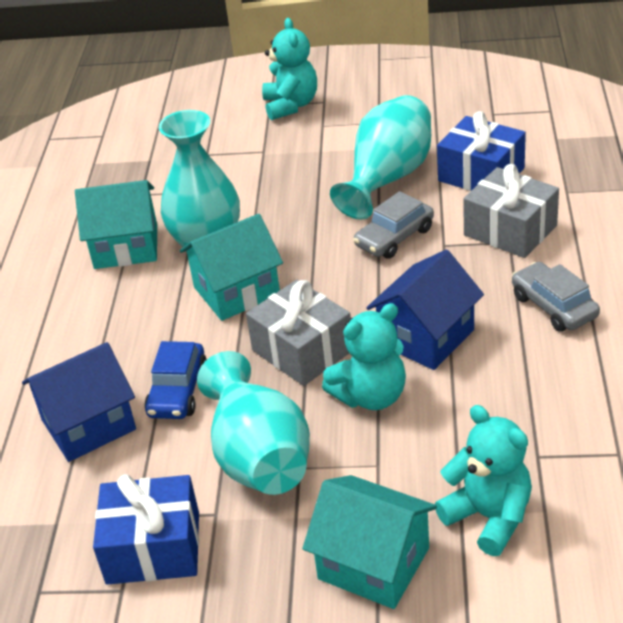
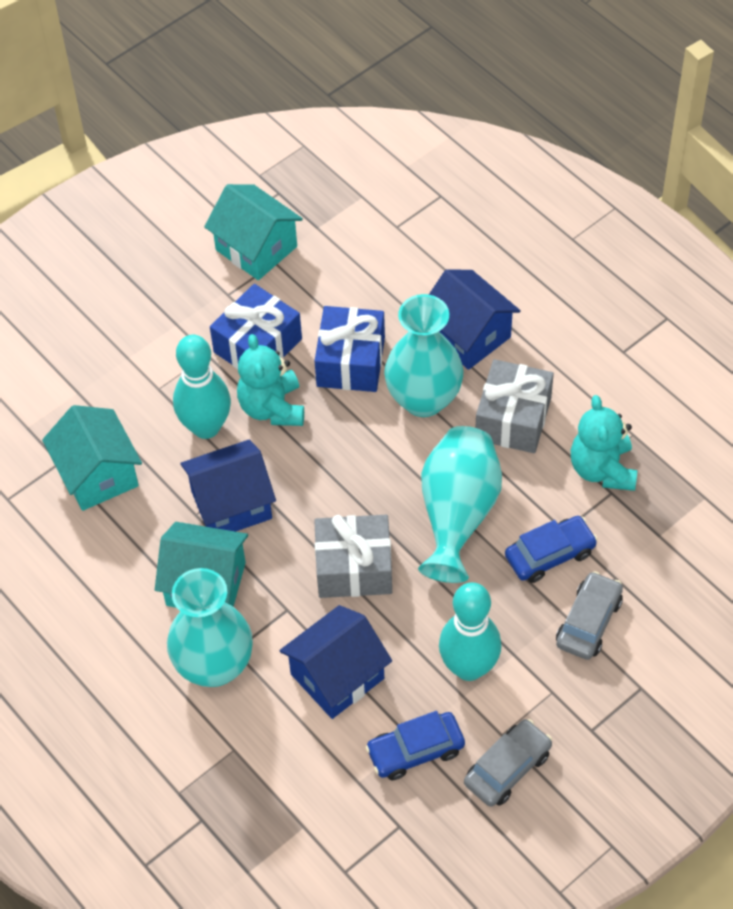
blue car: 1 -> 2
blue house: 2 -> 3
turquoise bowling pin: 0 -> 2
turquoise teddy bear: 3 -> 2

